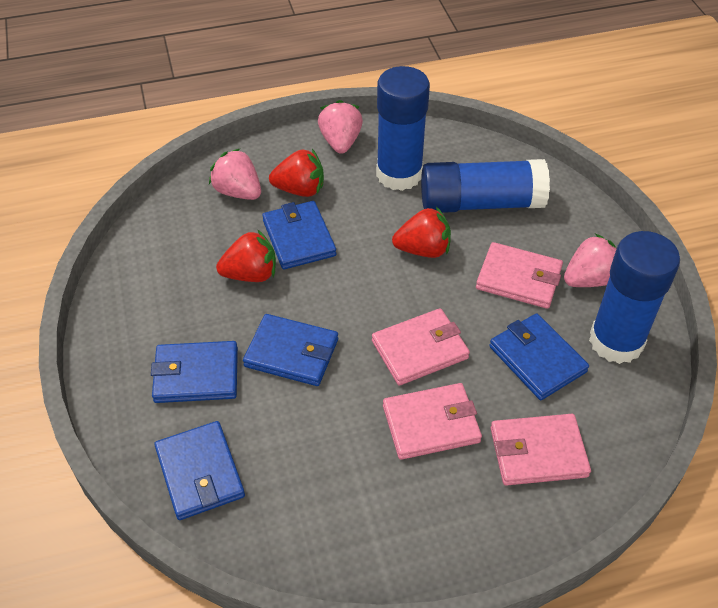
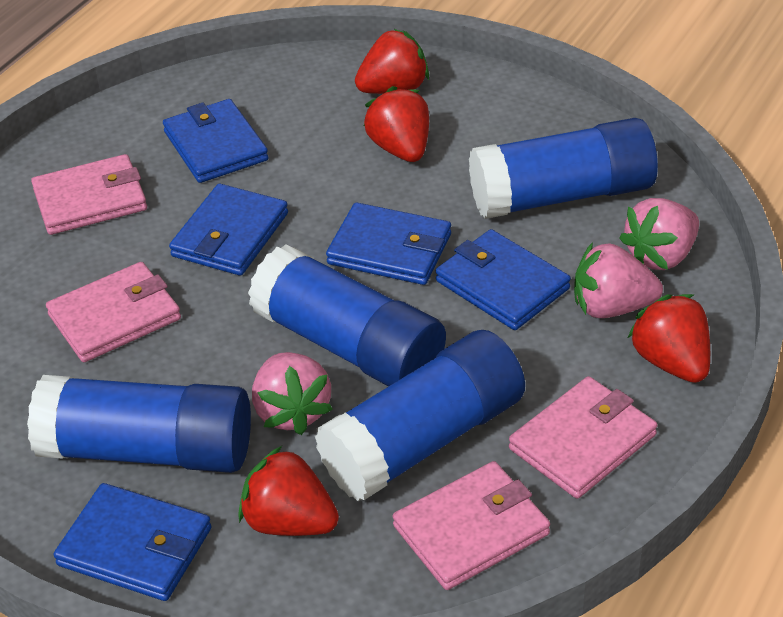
blue glue stick: 3 -> 4
red strawberry: 3 -> 4

